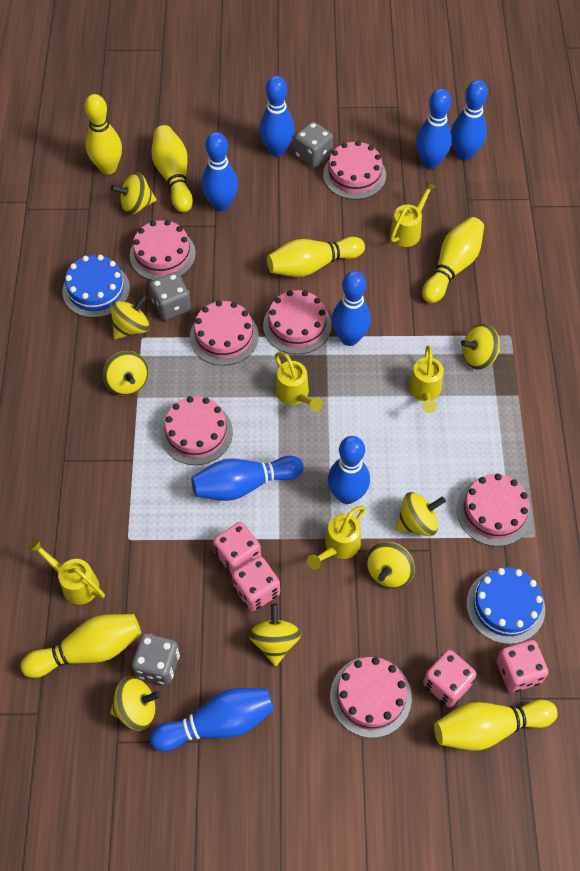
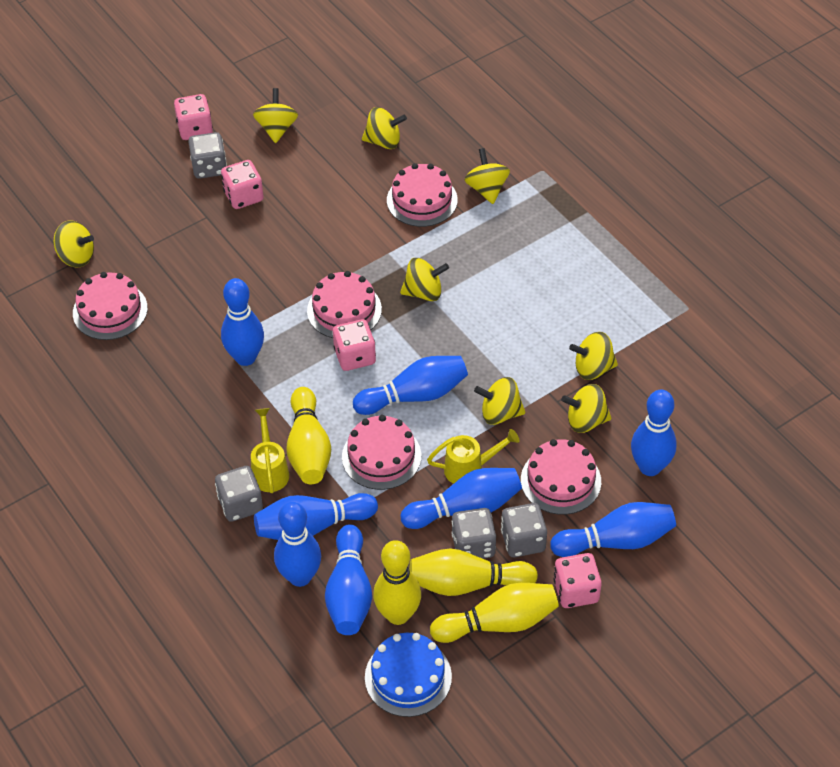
blue cake: 2 -> 1
grey dice: 3 -> 4
pink cake: 7 -> 5
yellow bowling pin: 6 -> 4
yellow watering can: 5 -> 2

